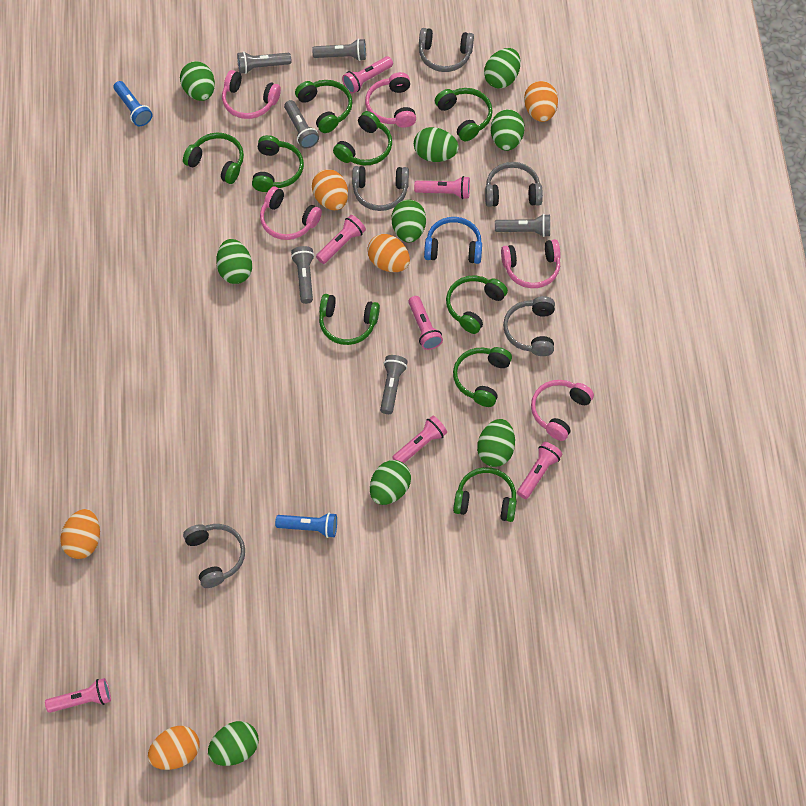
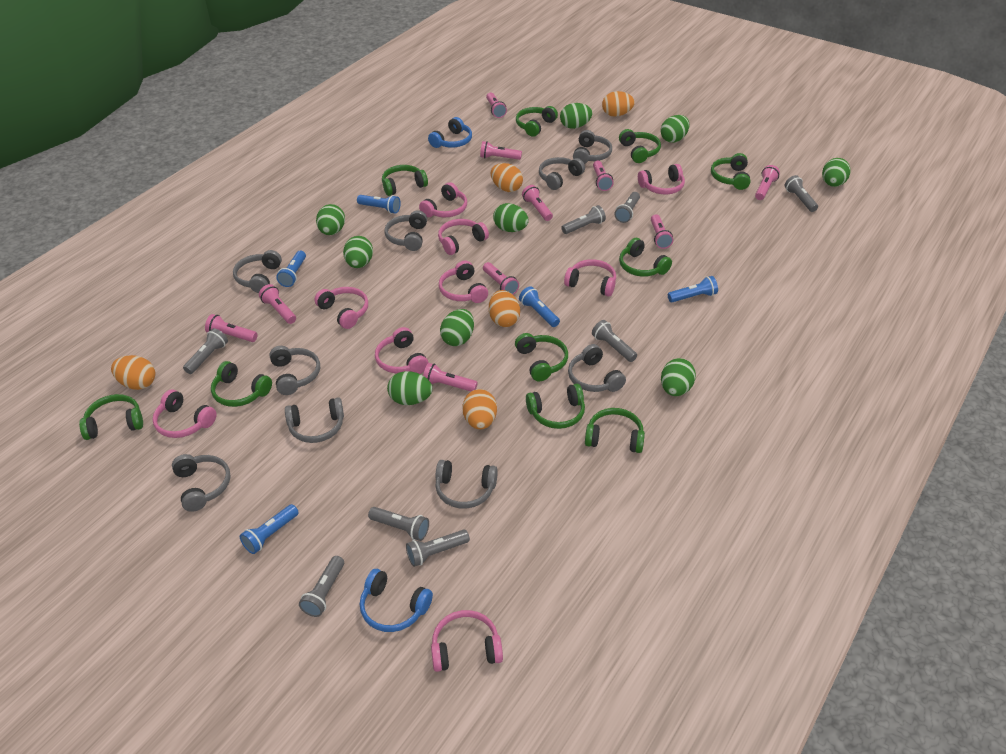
blue flashlight: 2 -> 5
blue headphones: 1 -> 2
green headphones: 9 -> 10
grey flashlight: 6 -> 8
grey headphones: 5 -> 9
pink flashlight: 7 -> 10
pink headphones: 5 -> 9

